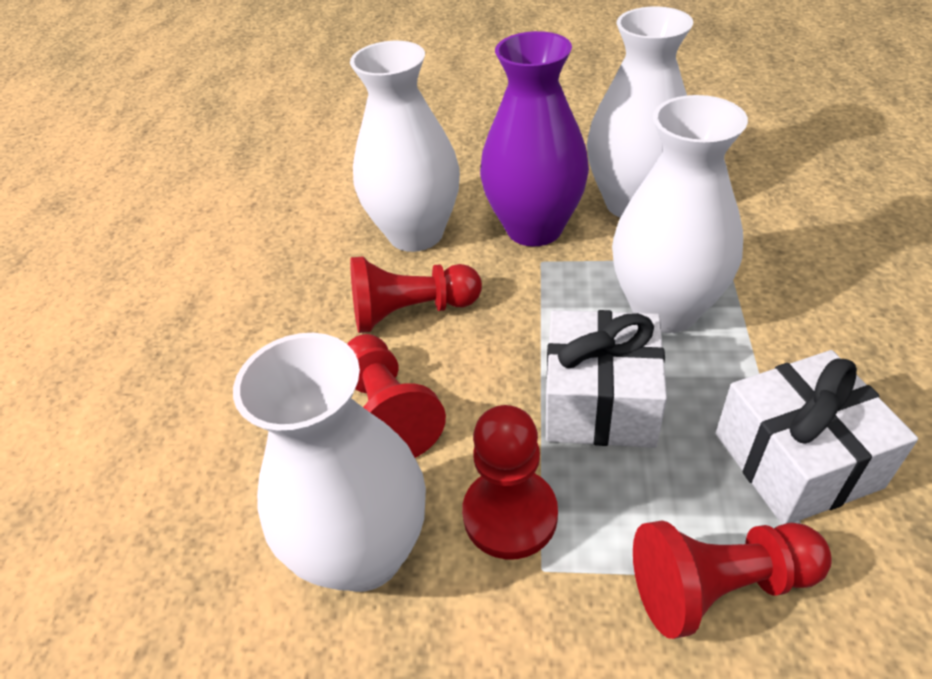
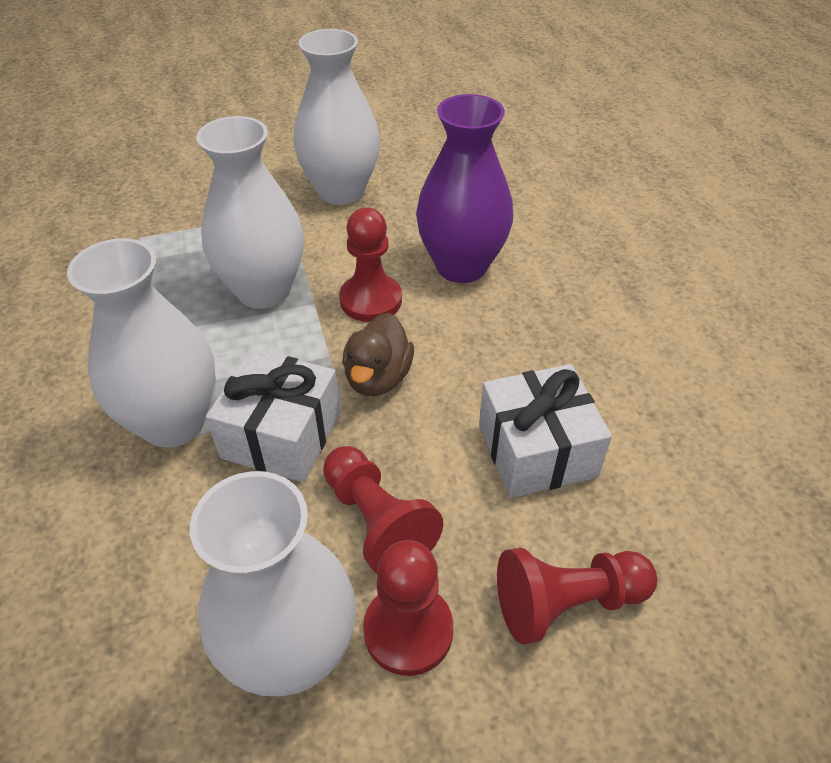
brown duck: 0 -> 1

